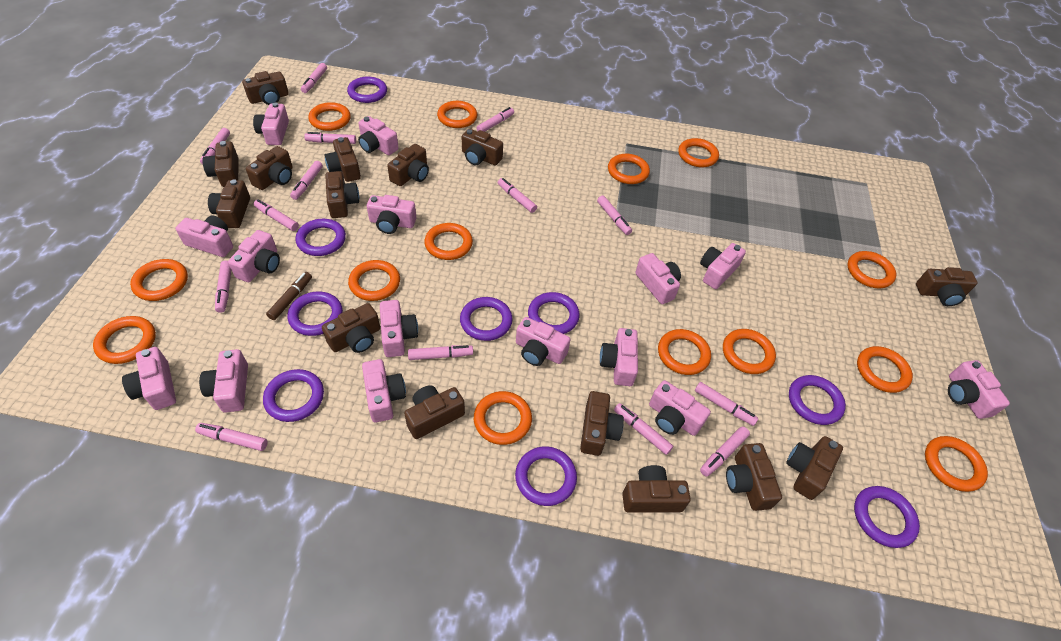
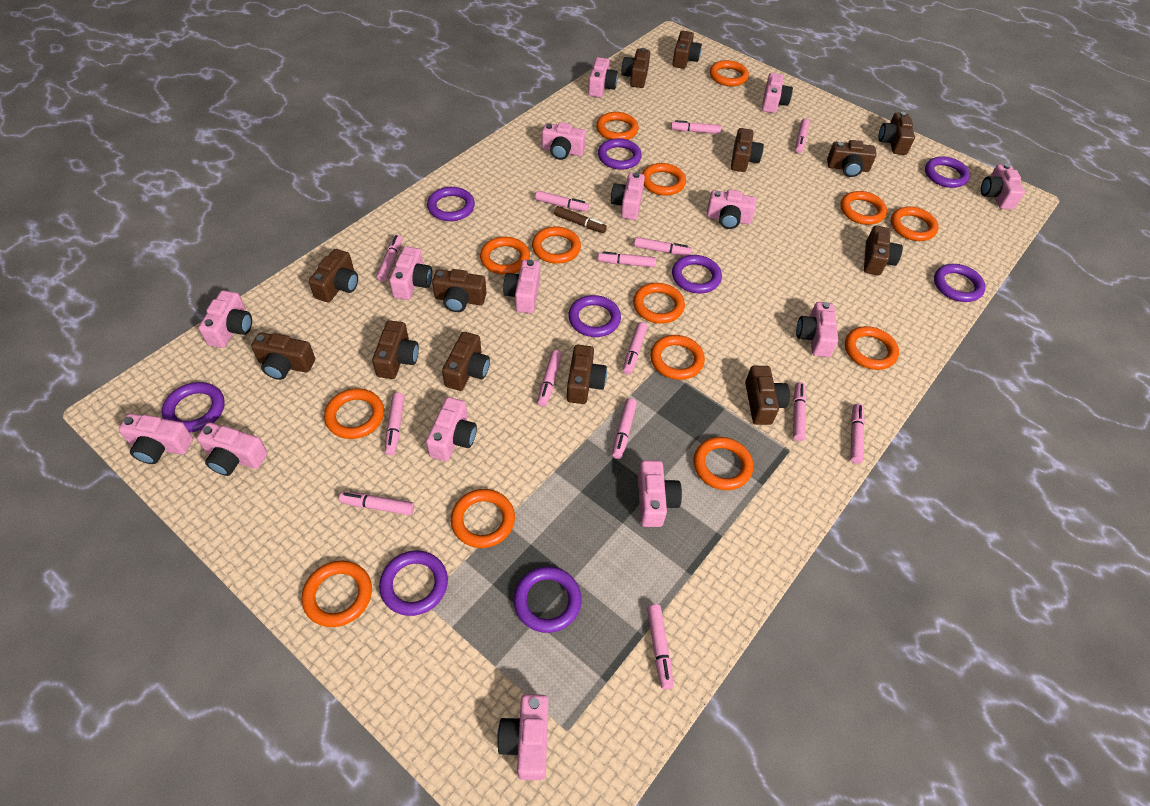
brown camera: 15 -> 13

